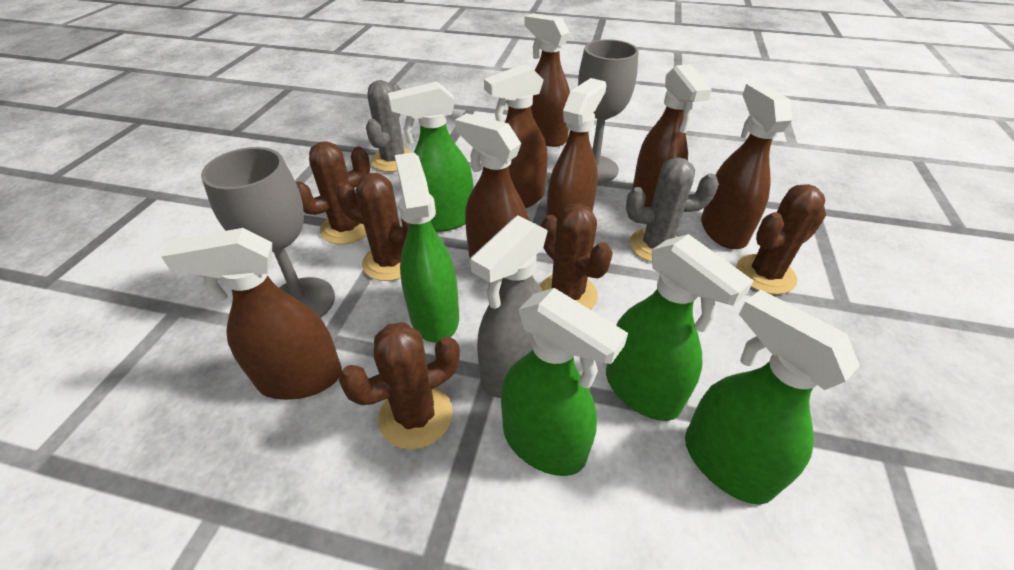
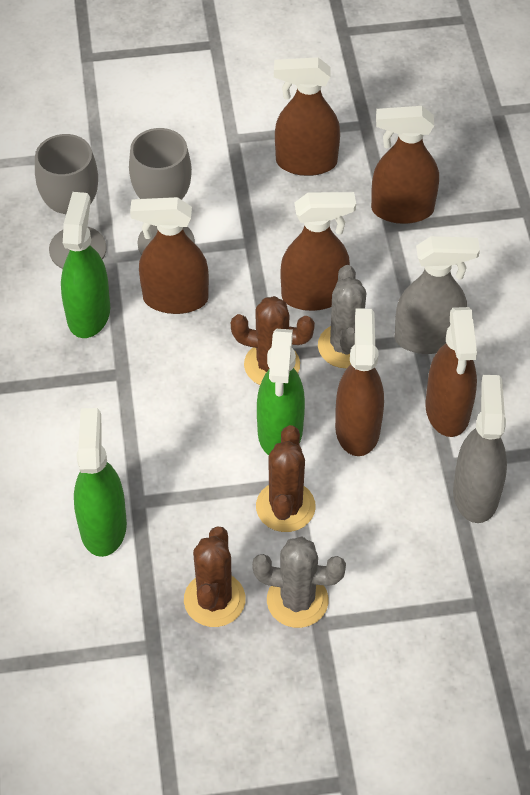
brown cactus: 5 -> 3
brown spray bottle: 7 -> 6
green spray bottle: 5 -> 3
grey spray bottle: 1 -> 2

